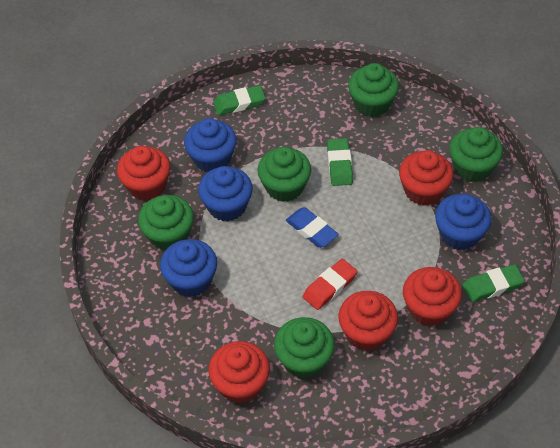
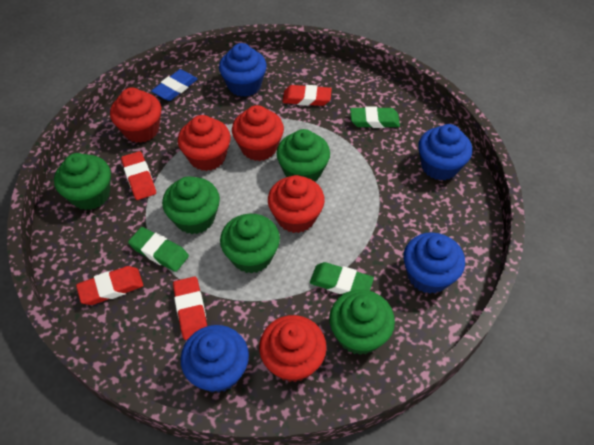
red eraser: 1 -> 4

